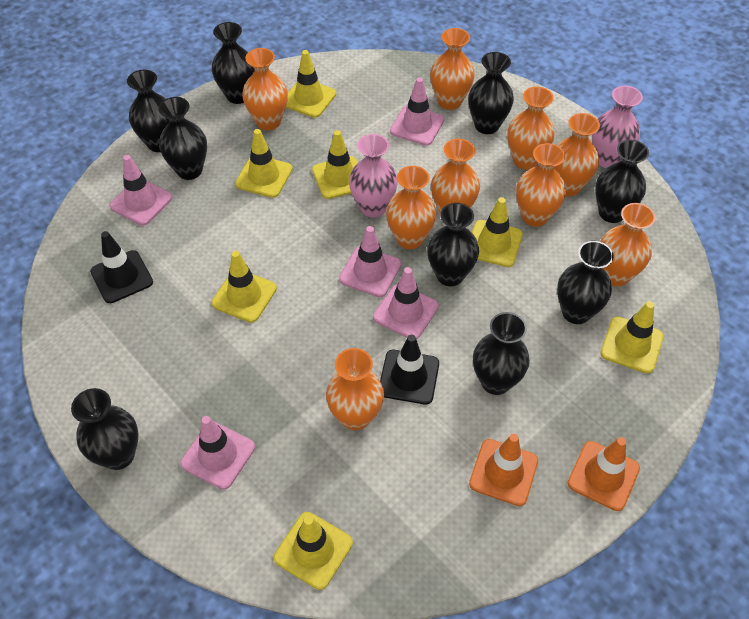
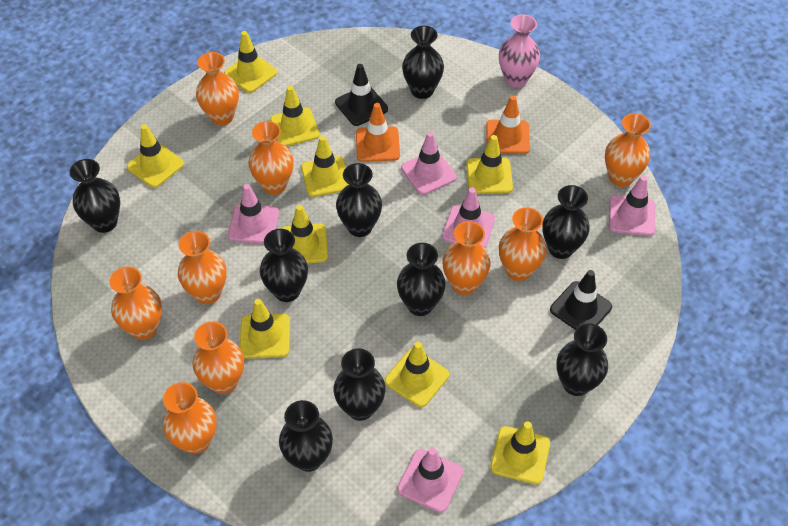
pink vase: 2 -> 1
yellow traffic cone: 7 -> 9

